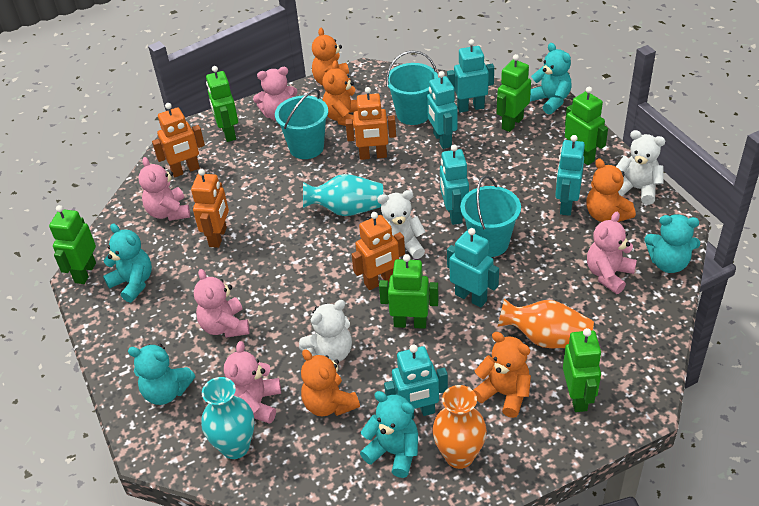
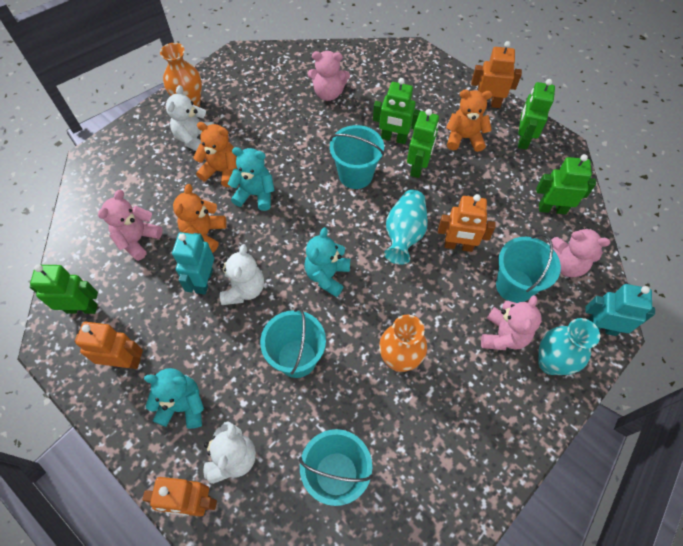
green robot: 6 -> 5
orange teddy bear: 5 -> 3
pink teddy bear: 5 -> 4
turquoise bucket: 3 -> 4
turquoise robot: 6 -> 2
turquoise teddy bear: 5 -> 3

